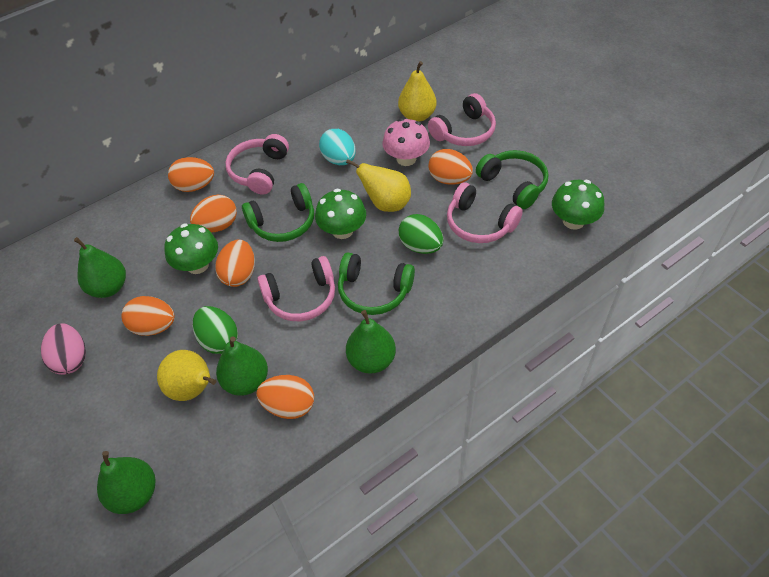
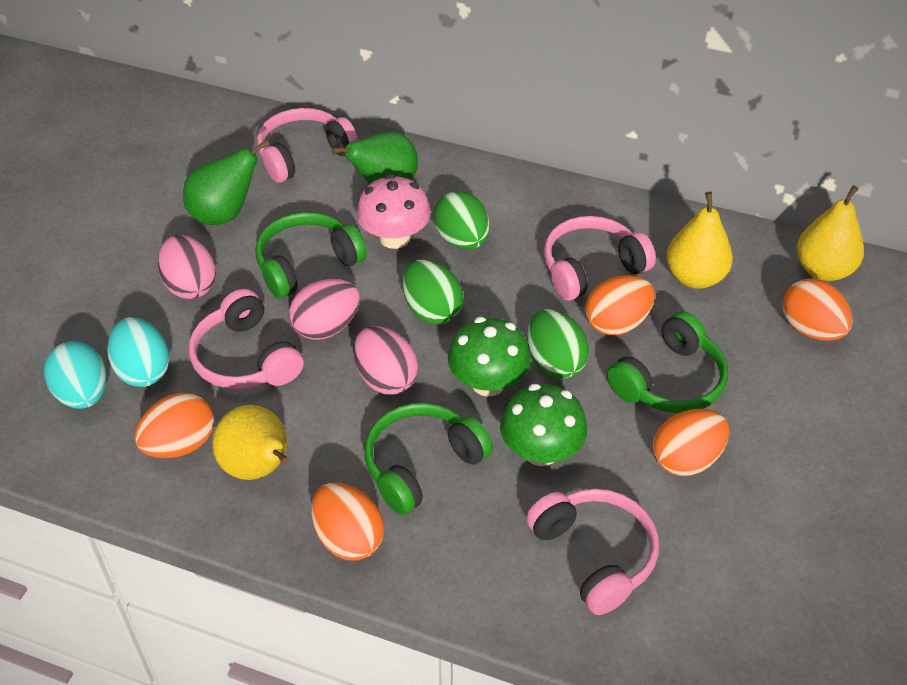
green egg: 2 -> 3
green mushroom: 3 -> 2
green pear: 4 -> 2
orange egg: 6 -> 5
pink egg: 1 -> 3
turquoise egg: 1 -> 2

